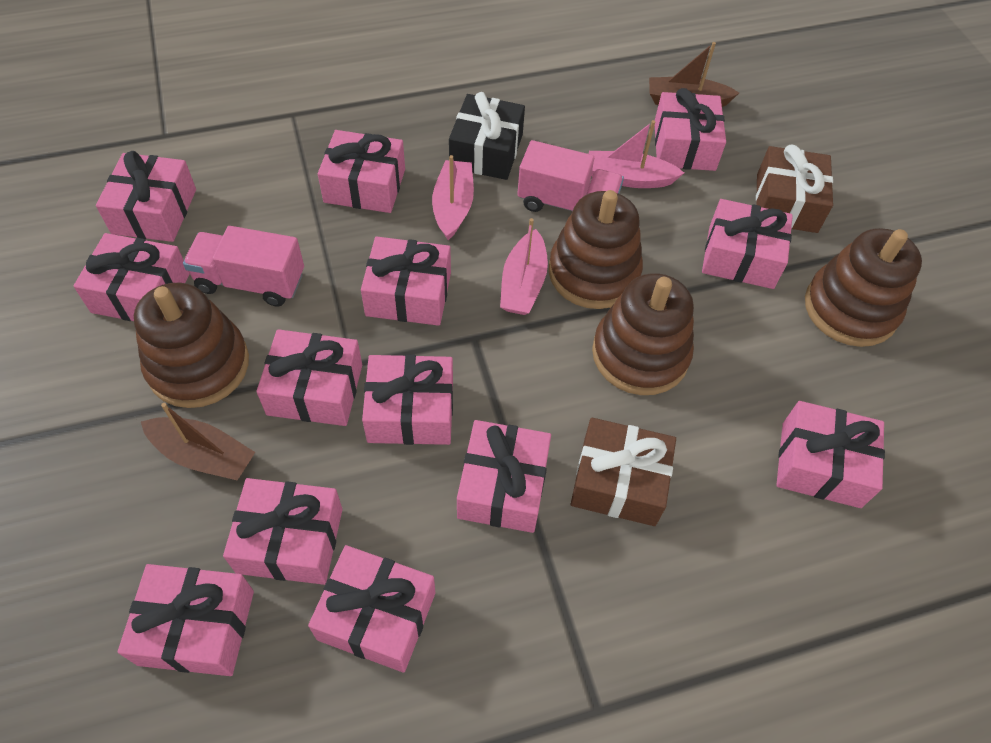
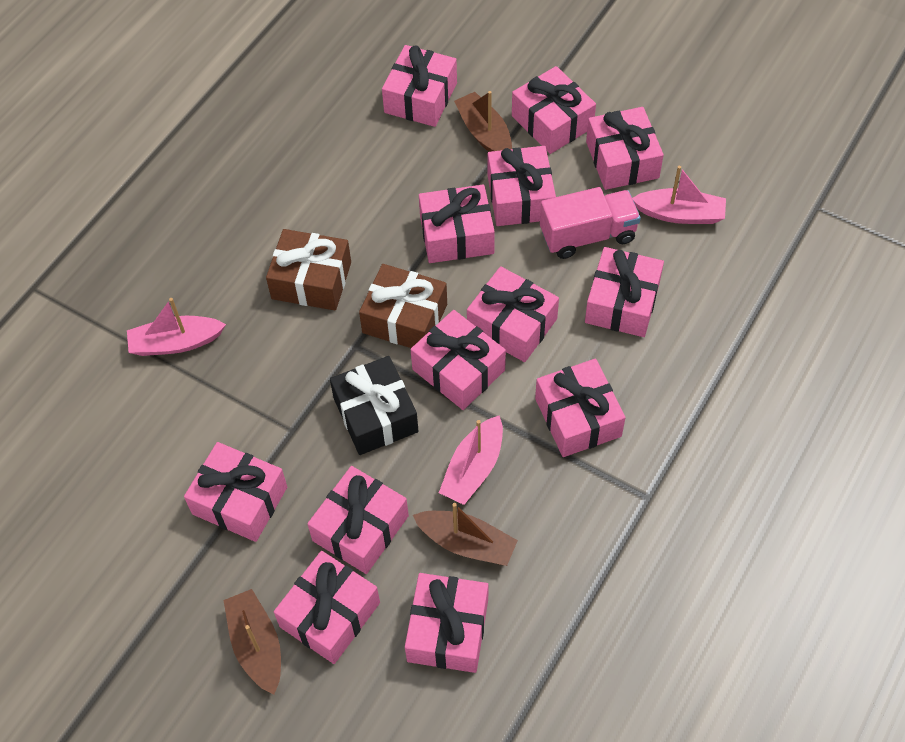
brown boat: 2 -> 3
brown stacking toy: 4 -> 0
pink truck: 2 -> 1

